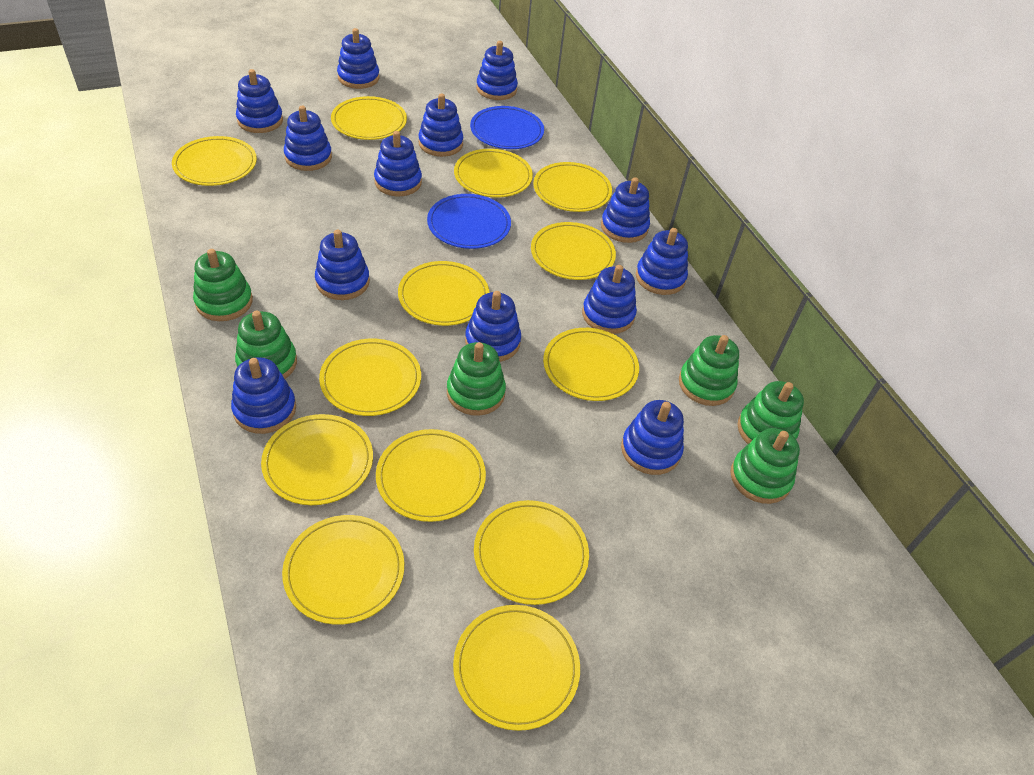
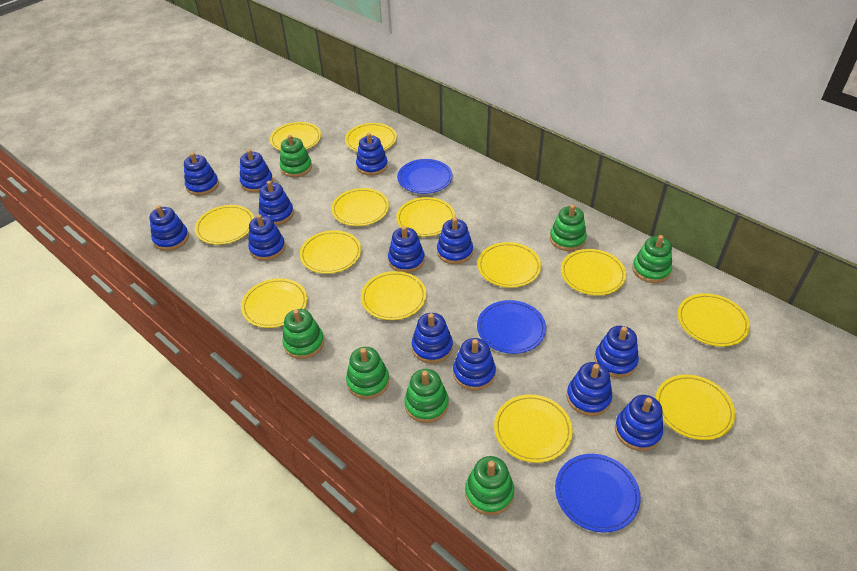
blue plate: 2 -> 3
green stacking toy: 6 -> 7

